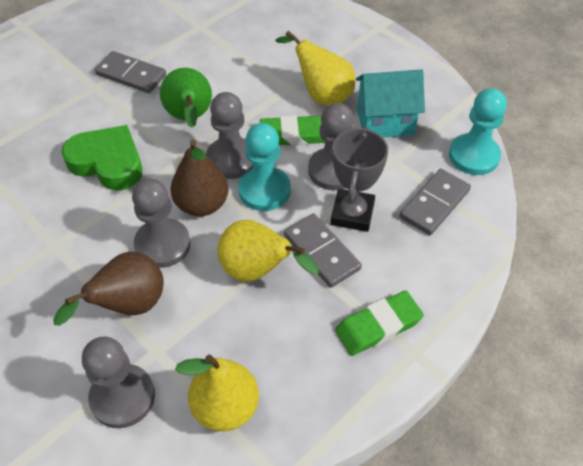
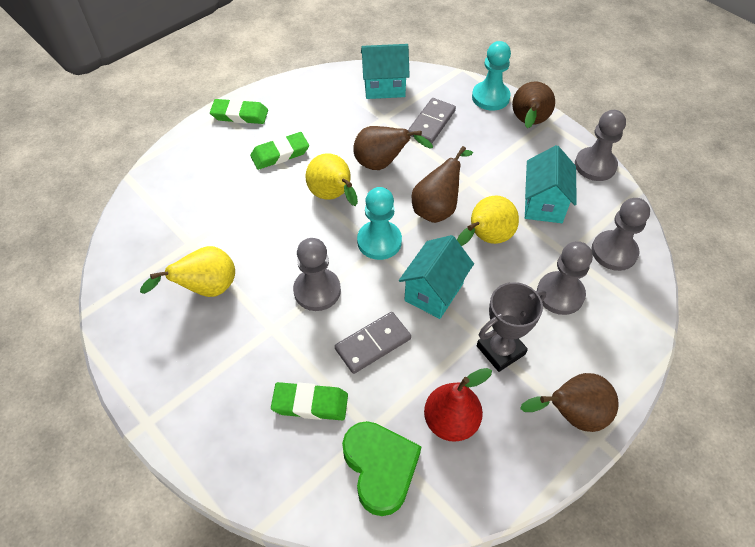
brown pear: 2 -> 4
green eraser: 2 -> 3
green pear: 1 -> 0
grey domino: 3 -> 2
red pear: 0 -> 1
turquoise house: 1 -> 3

